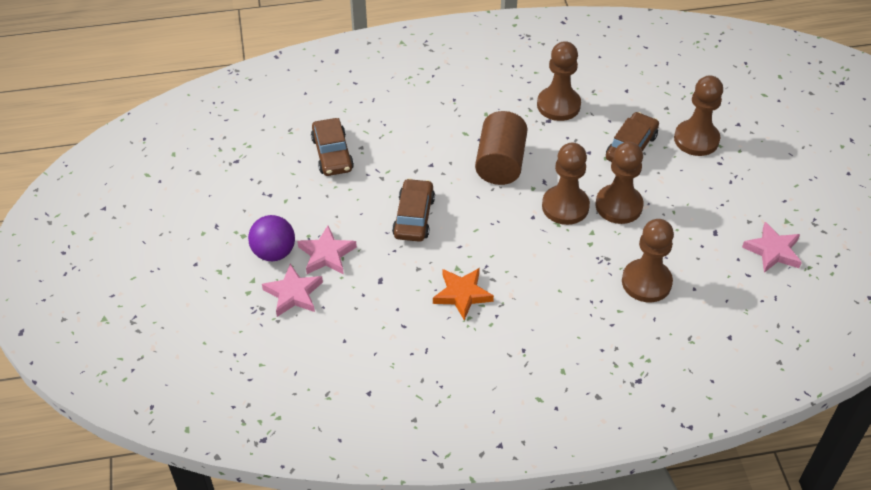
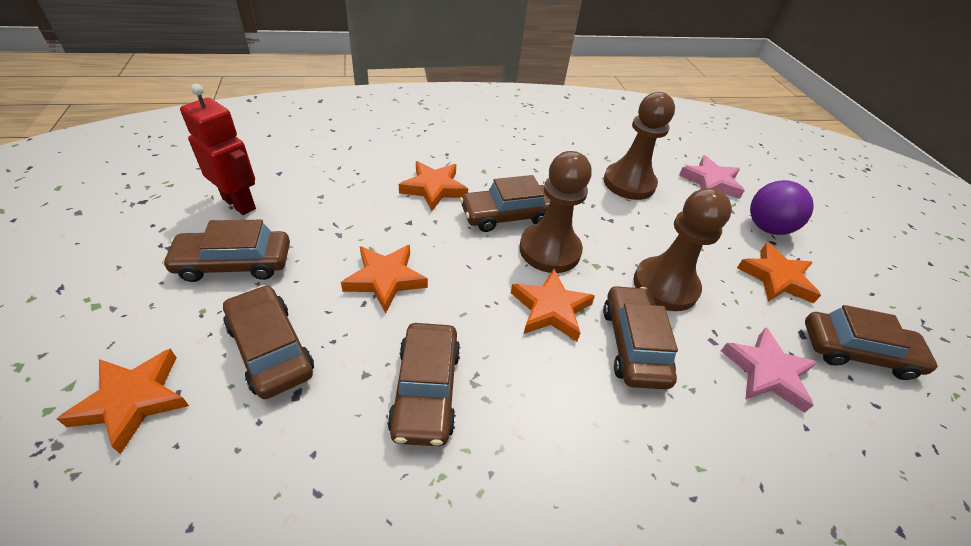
brown car: 3 -> 6
brown cylinder: 1 -> 0
brown pawn: 5 -> 3
orange star: 1 -> 5
pink star: 3 -> 2
red robot: 0 -> 1

